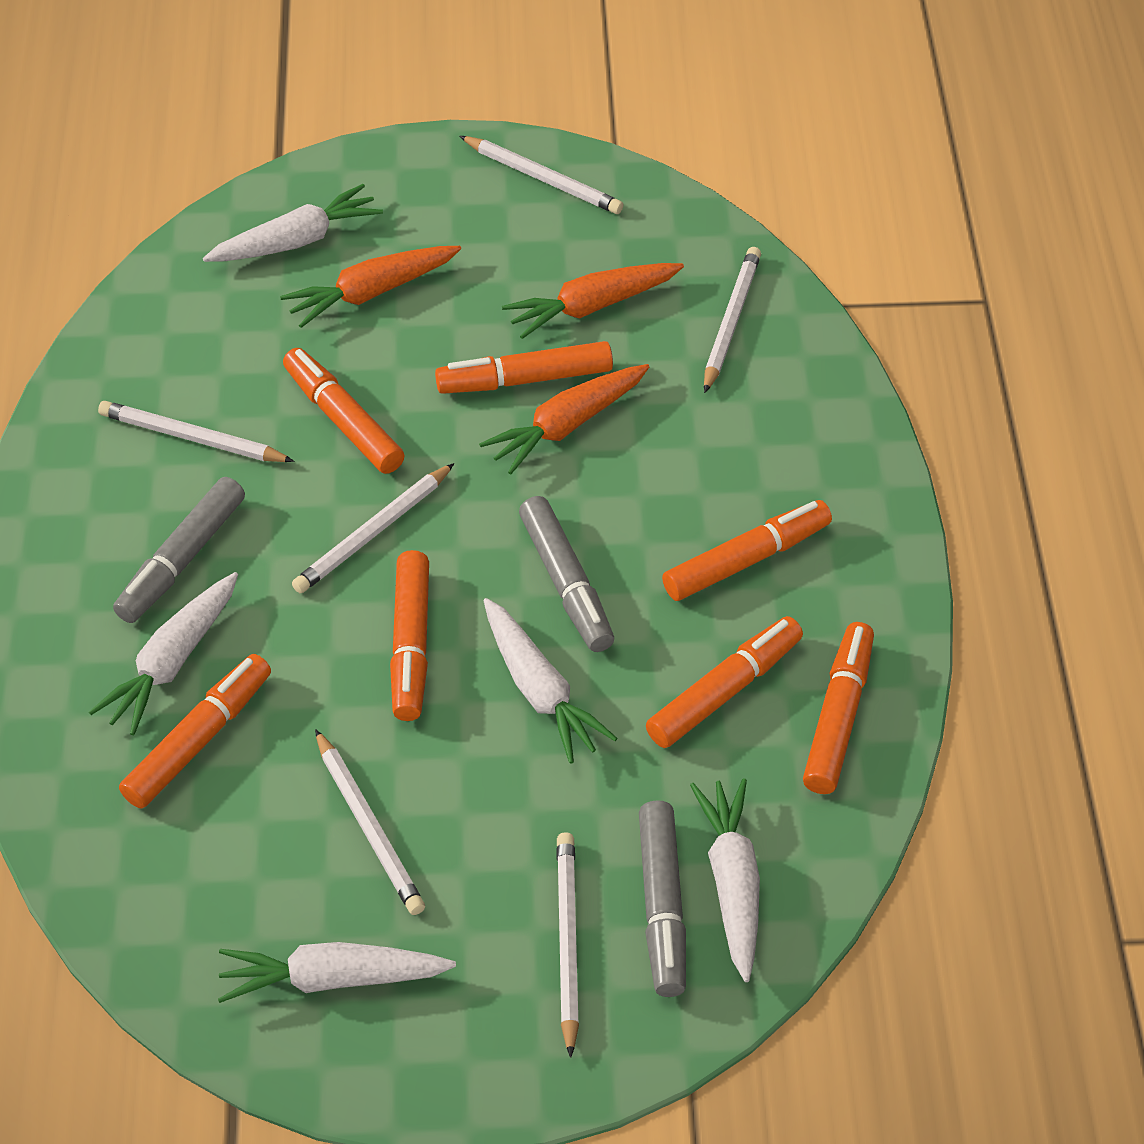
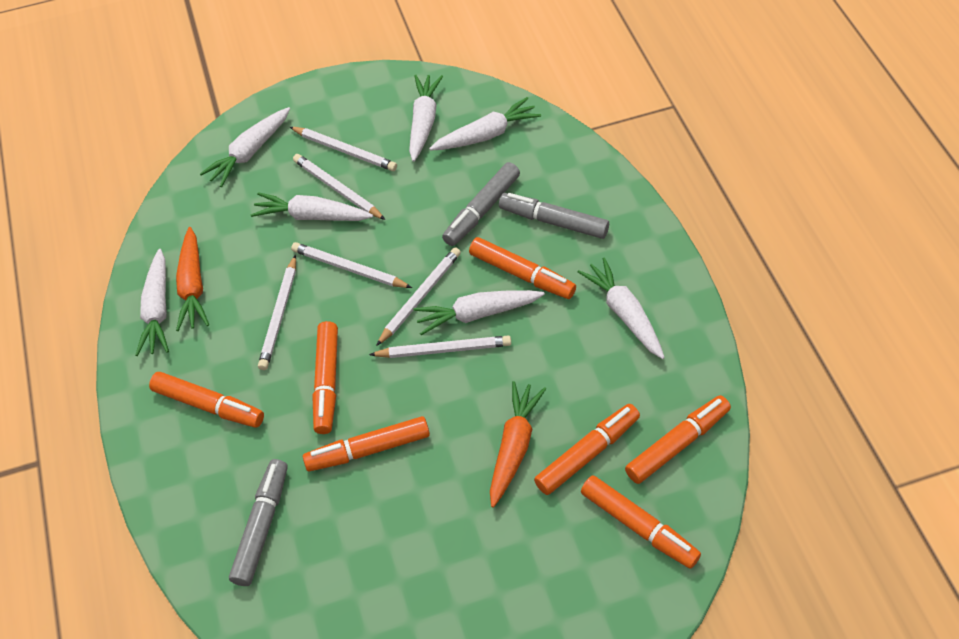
orange carrot: 3 -> 2
white carrot: 5 -> 7

